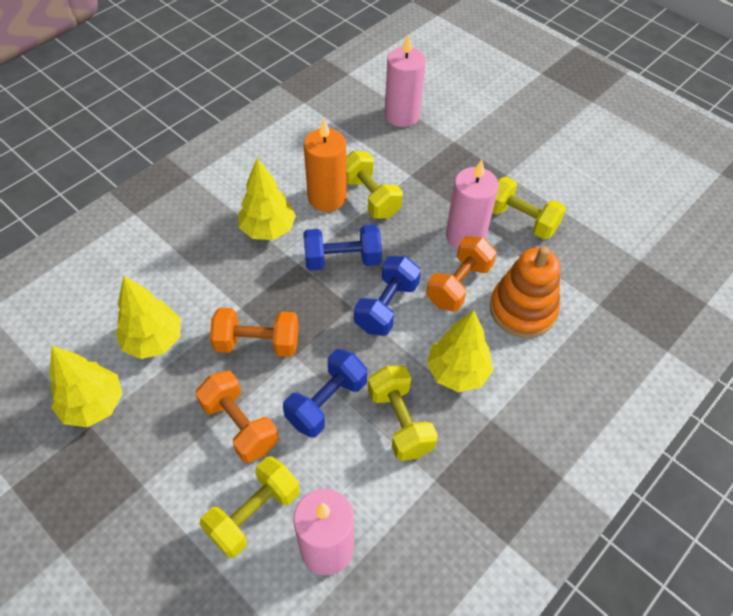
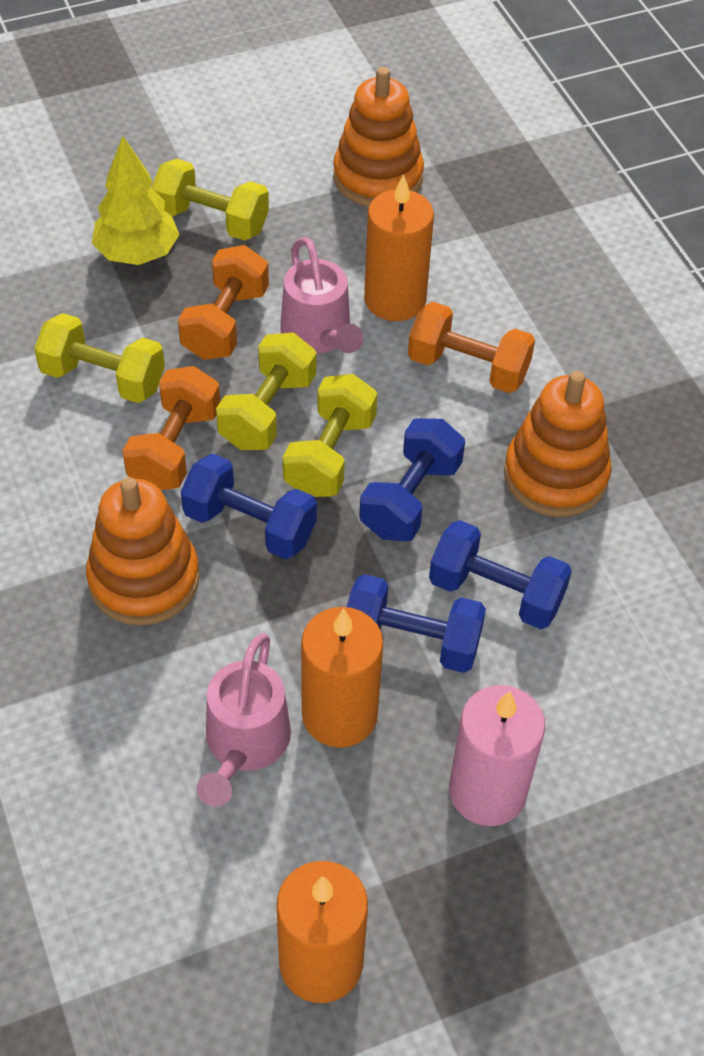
blue dumbbell: 3 -> 4
orange candle: 1 -> 3
orange stacking toy: 1 -> 3
pink candle: 3 -> 1
pink watering can: 0 -> 2
yellow tree: 4 -> 1

